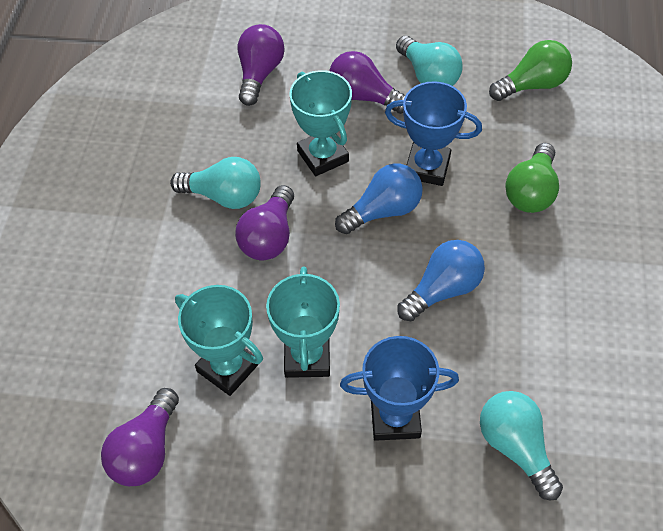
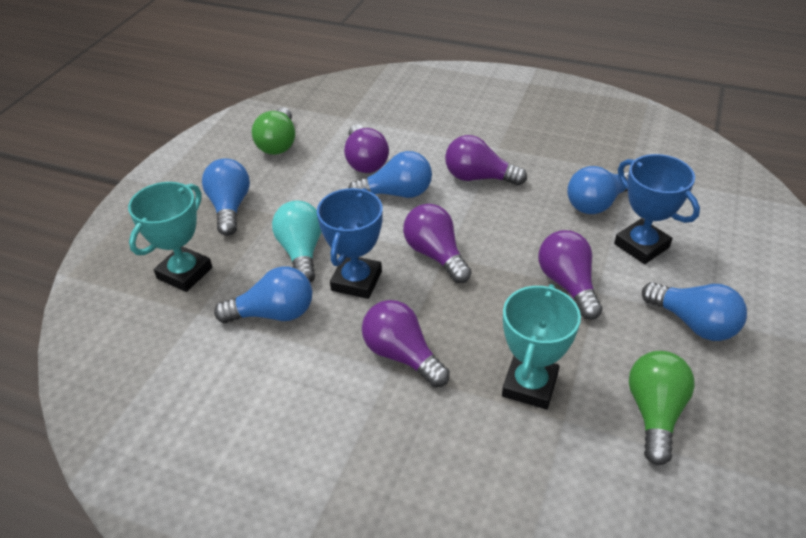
blue light bulb: 2 -> 5
purple light bulb: 4 -> 5
turquoise light bulb: 3 -> 1
turquoise trophy: 3 -> 2

